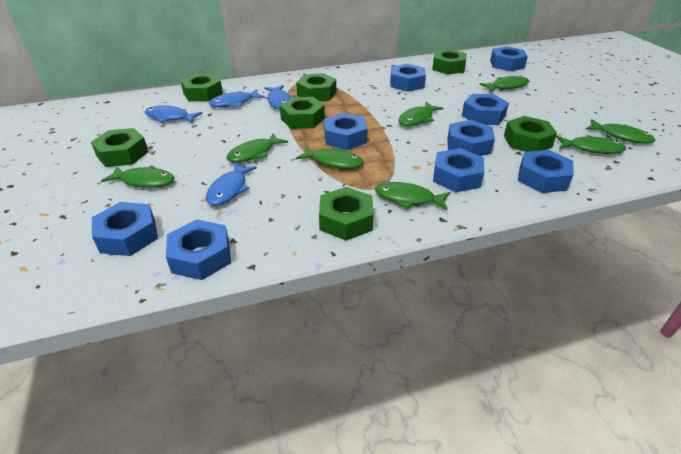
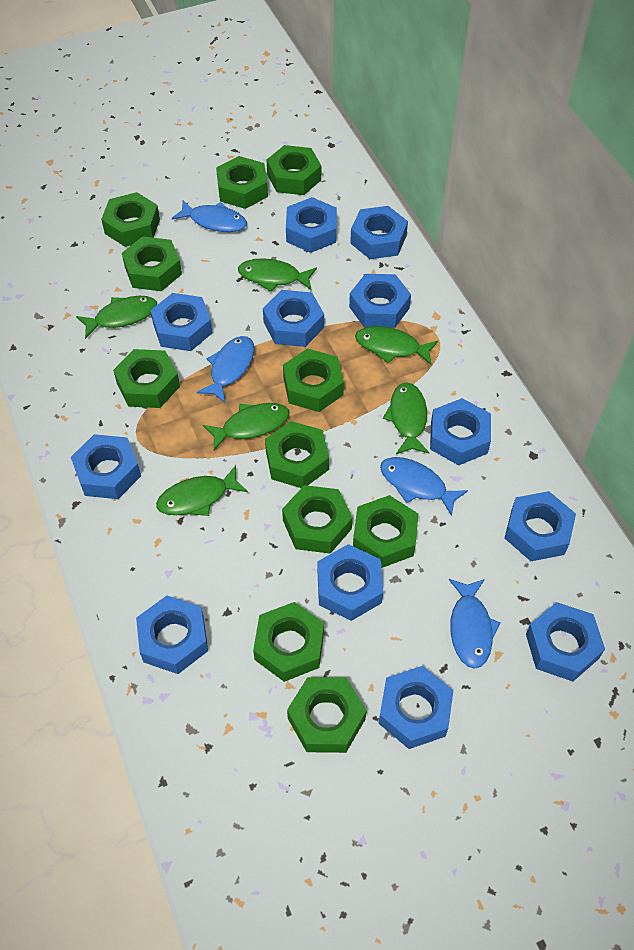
blue nut: 9 -> 12
green fish: 8 -> 6
green nut: 7 -> 11

